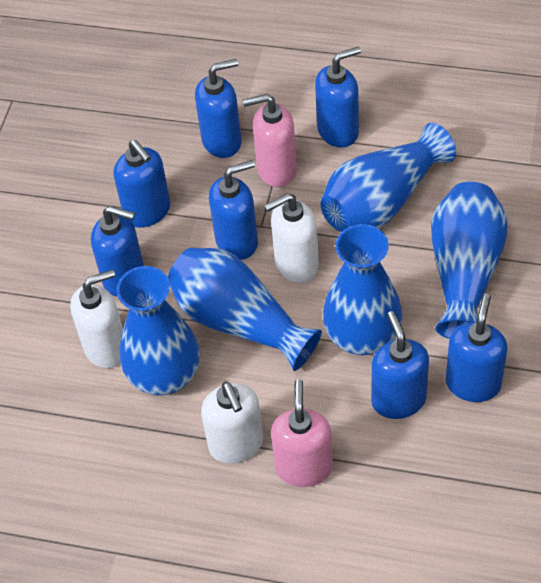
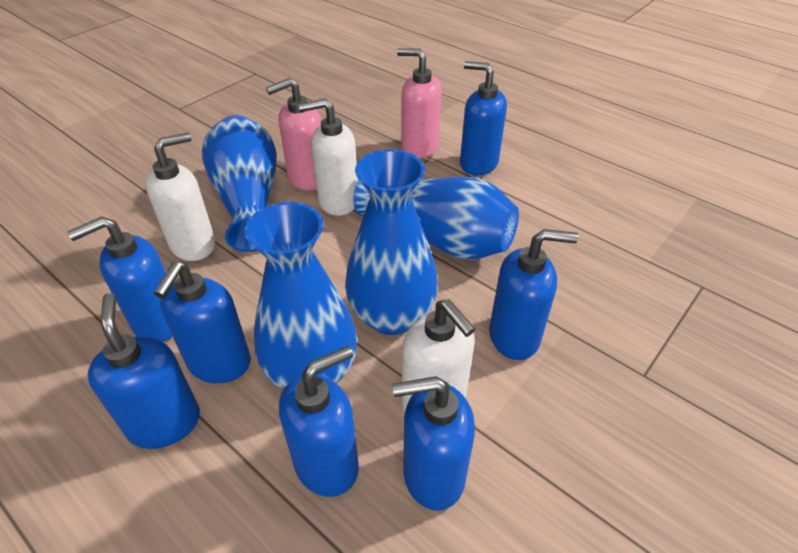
blue vase: 5 -> 4

